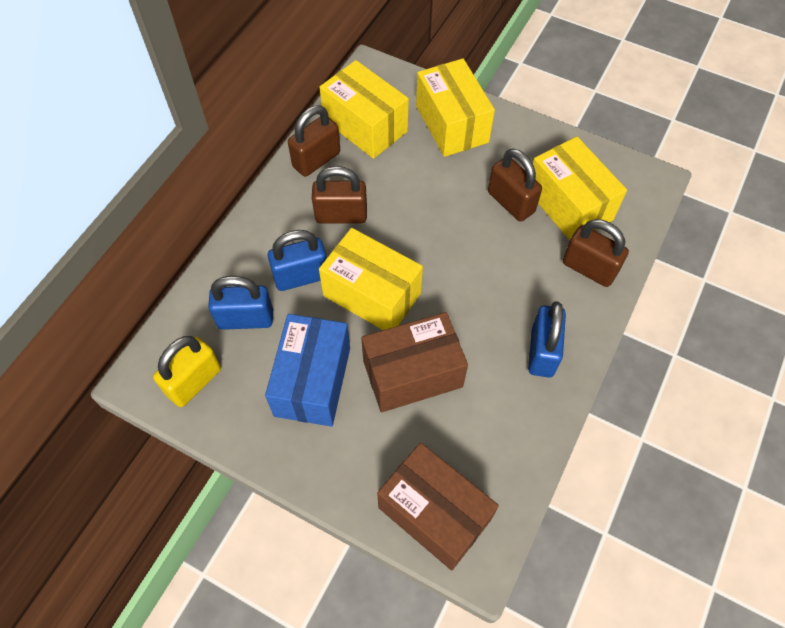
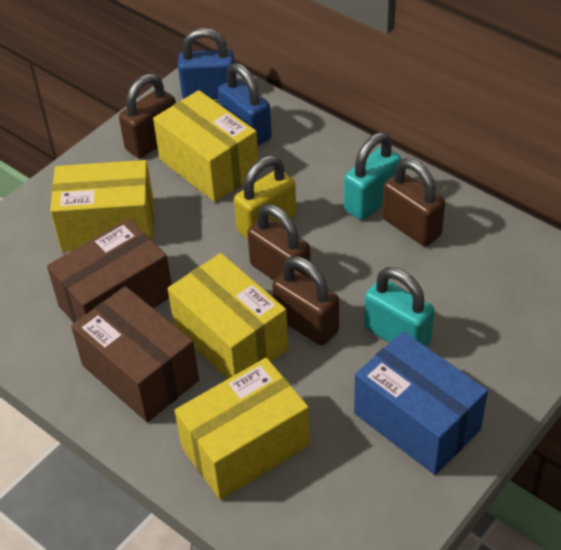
blue padlock: 3 -> 2
turquoise padlock: 0 -> 2

